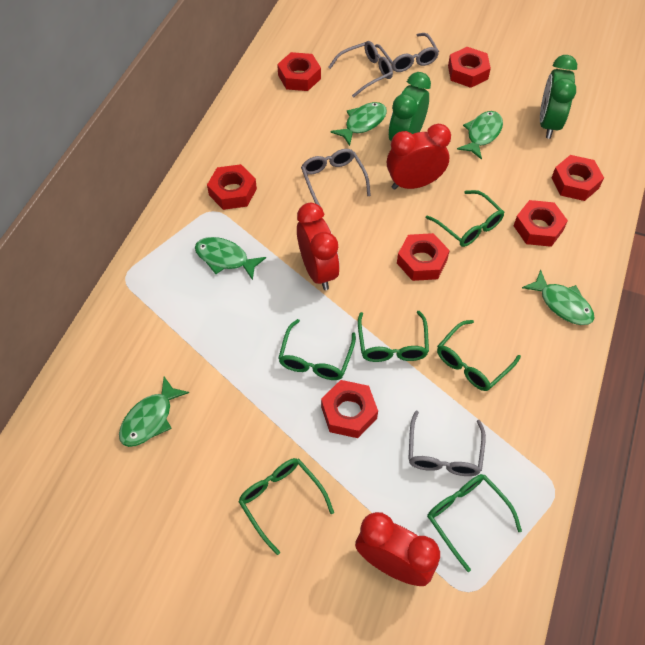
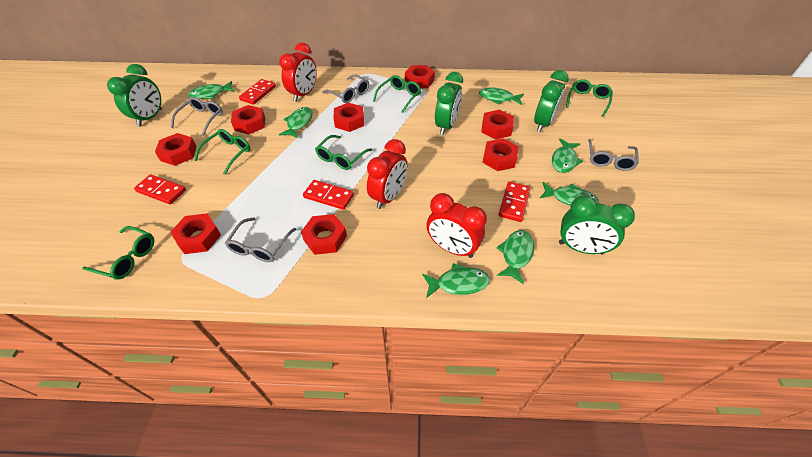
green clock: 2 -> 4
green fish: 5 -> 7
green glasses: 6 -> 5
red domino: 0 -> 4
red nut: 7 -> 8

